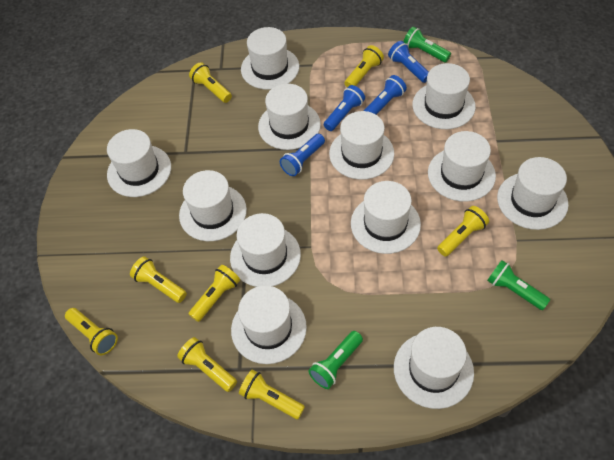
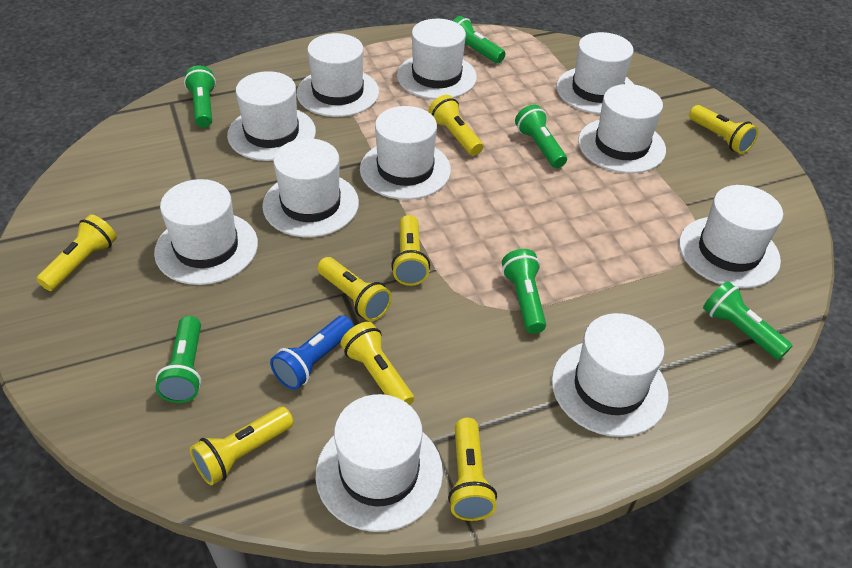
blue flashlight: 4 -> 1
green flashlight: 3 -> 6
white hat: 12 -> 11

